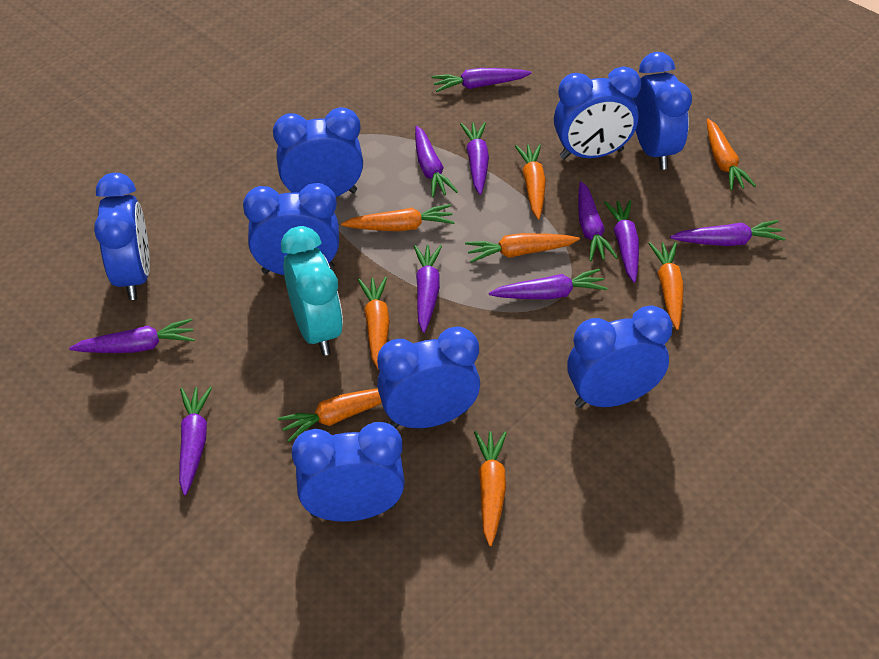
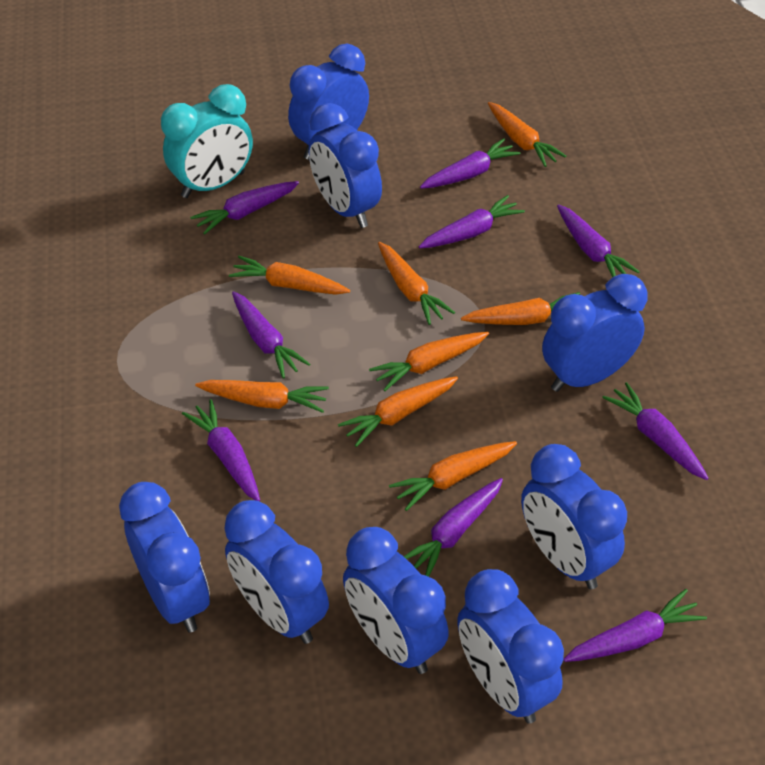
purple carrot: 10 -> 9

